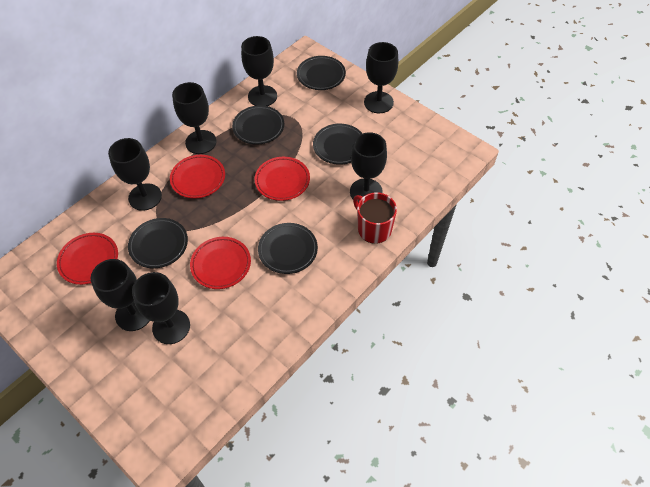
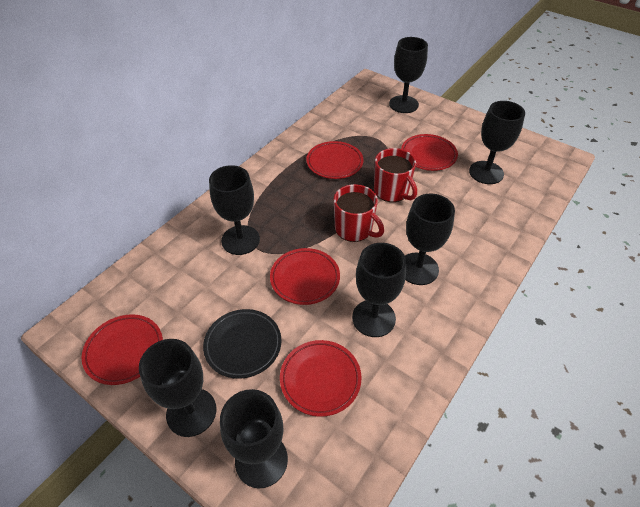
black plate: 5 -> 1
red mug: 1 -> 2
red plate: 4 -> 5

